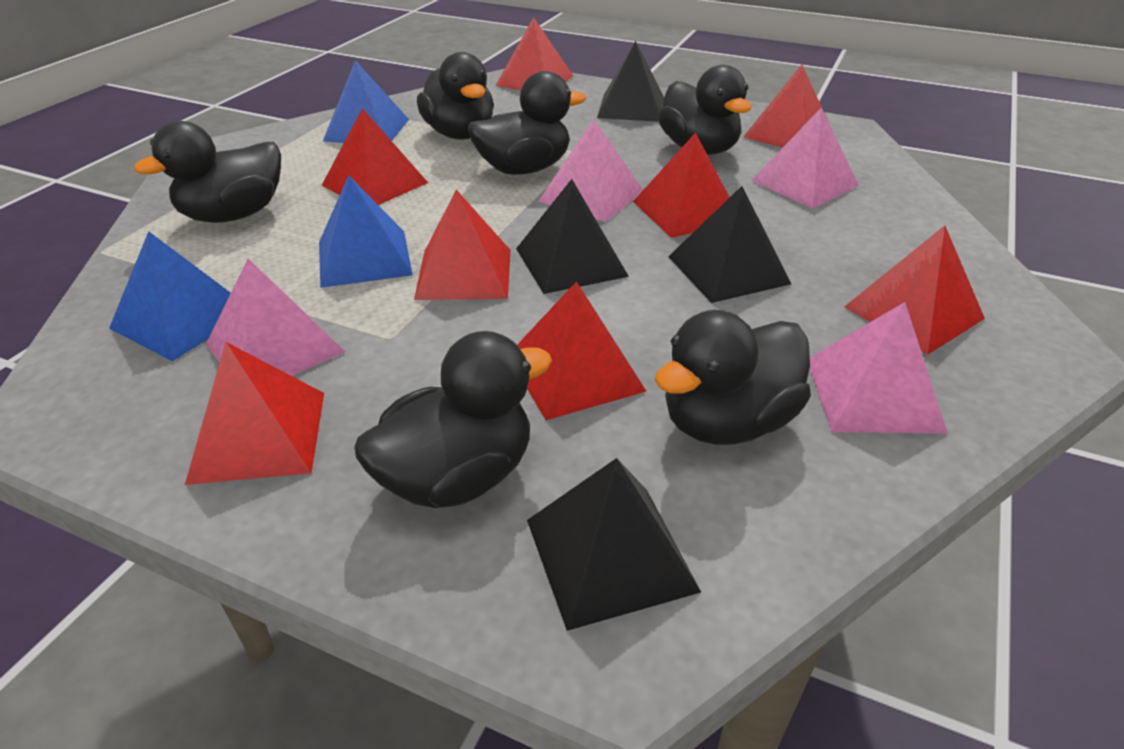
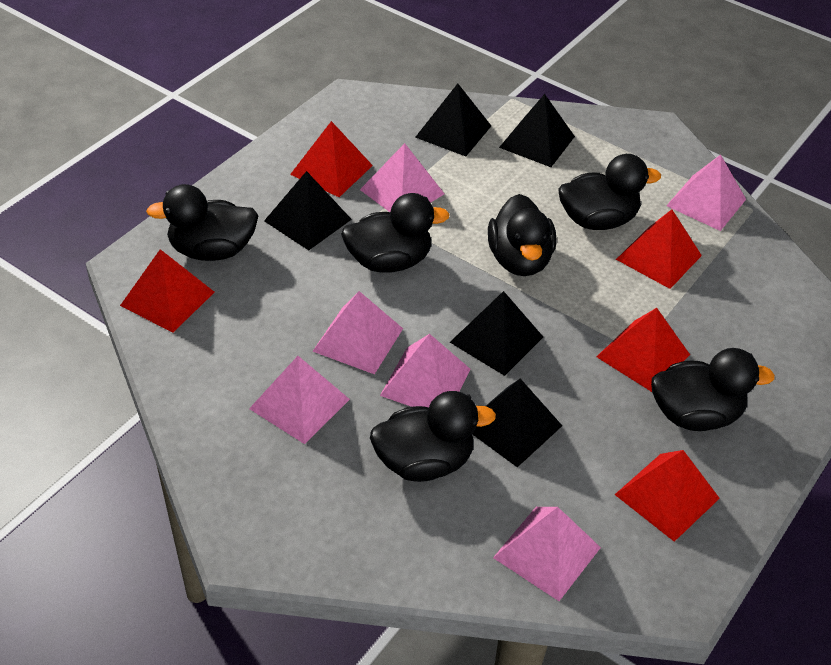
black pyramid: 4 -> 5
blue pyramid: 3 -> 0
pink pyramid: 4 -> 6
red pyramid: 8 -> 5

